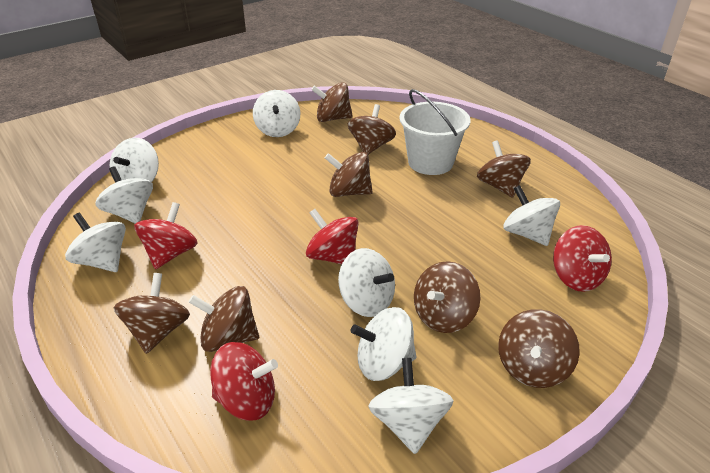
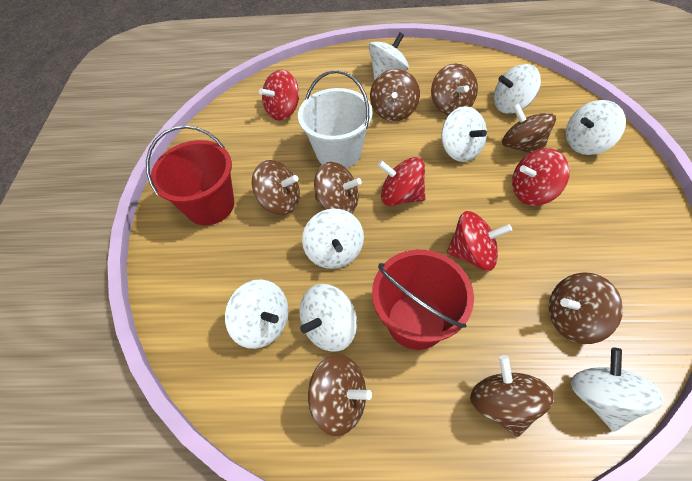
red bucket: 0 -> 2

